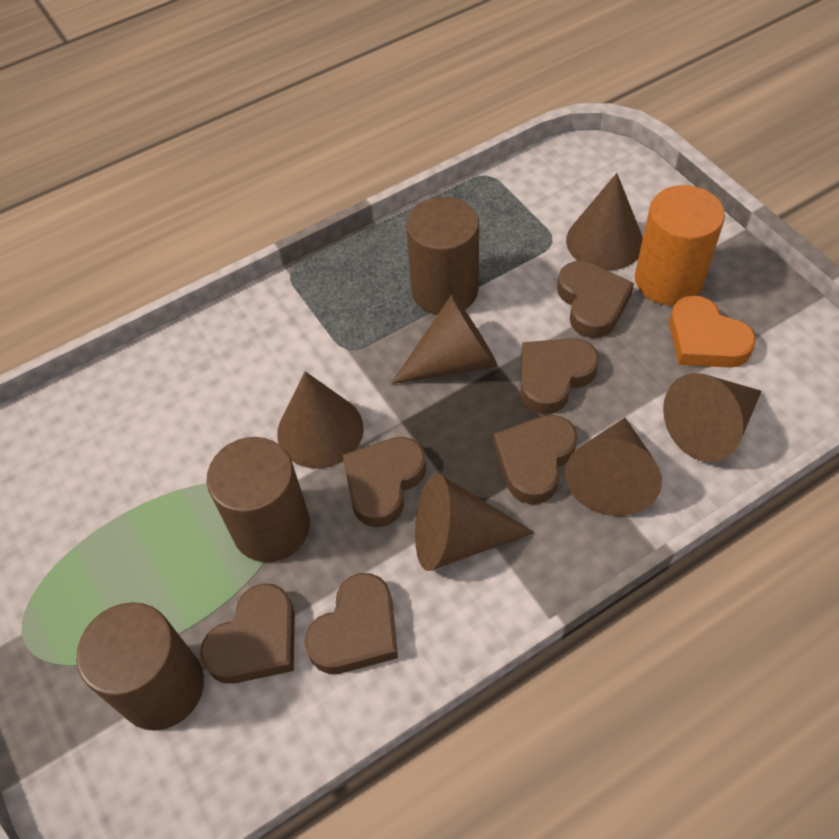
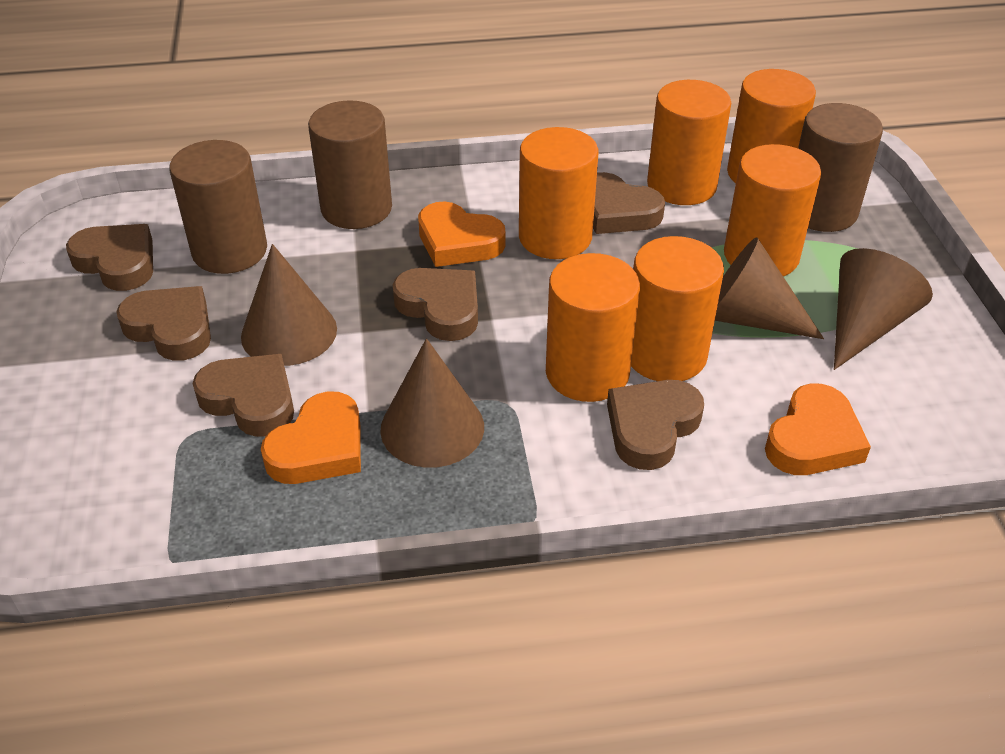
brown cone: 6 -> 4
orange cylinder: 1 -> 6
orange heart: 1 -> 3

